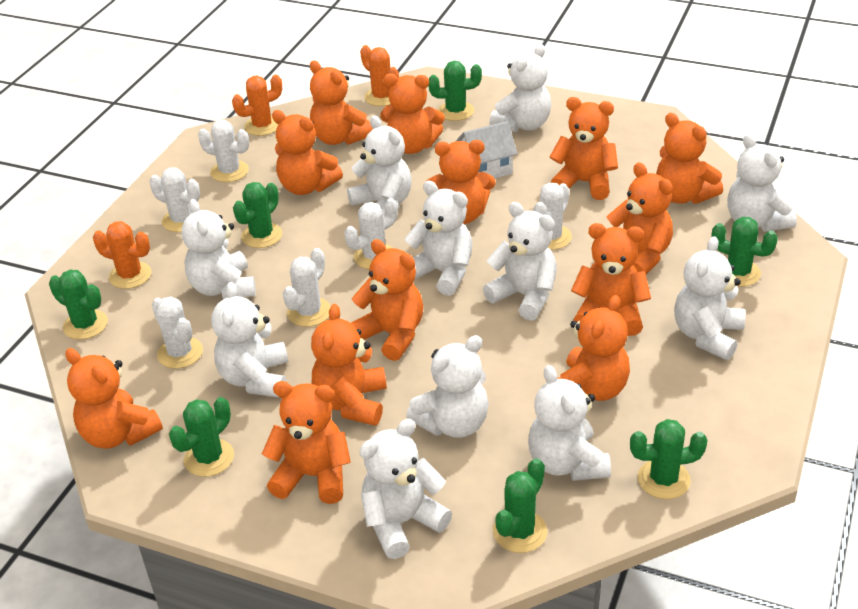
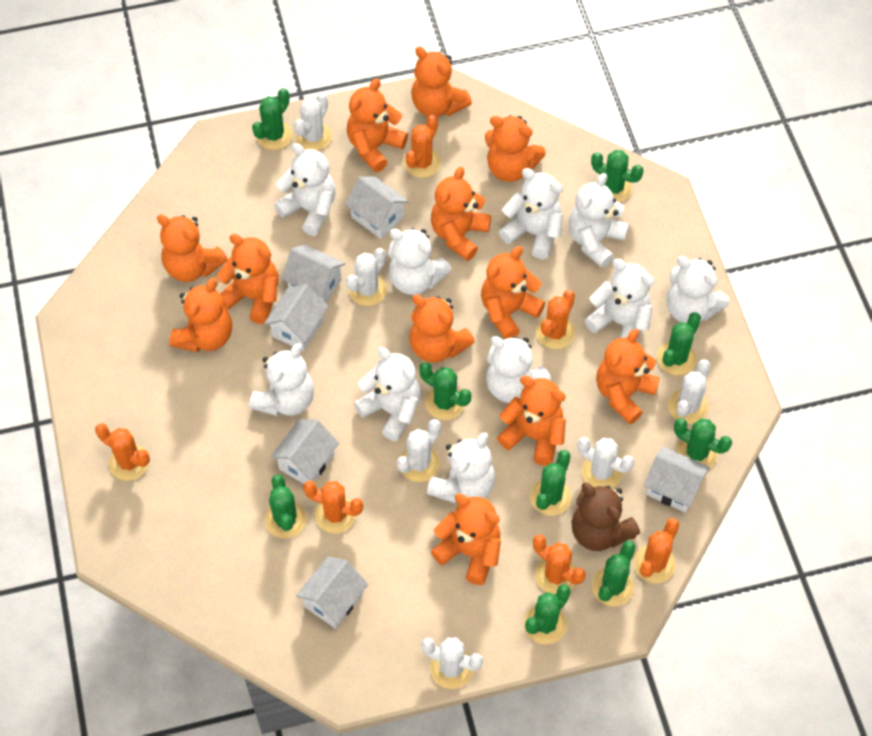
brown teddy bear: 0 -> 1
green cactus: 7 -> 9
orange cactus: 3 -> 6
orange teddy bear: 13 -> 12
white house: 1 -> 6
white teddy bear: 11 -> 10

